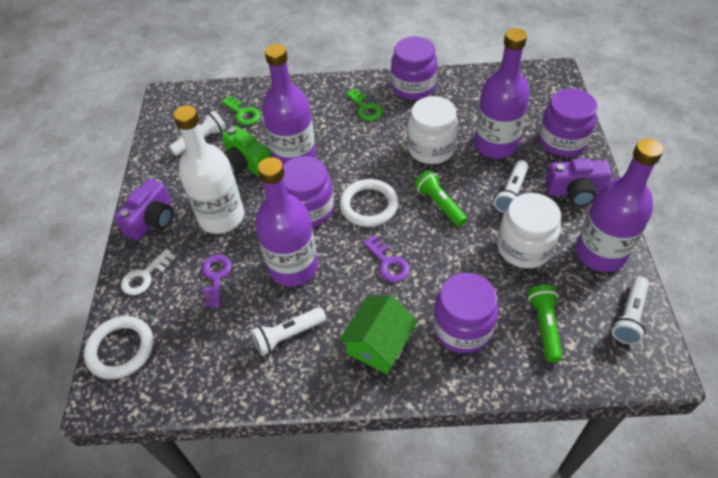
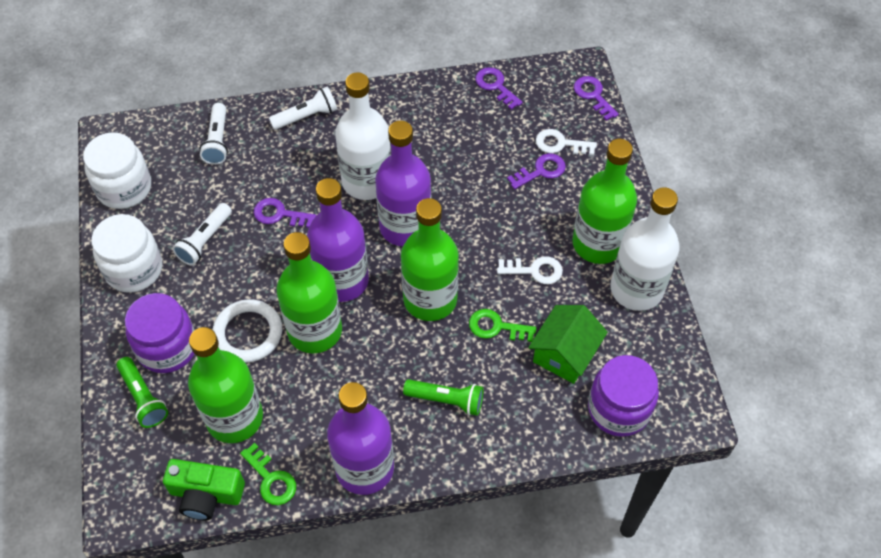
green bottle: 0 -> 4
purple bottle: 4 -> 3
purple camera: 2 -> 0
purple jar: 4 -> 2
purple key: 2 -> 4
white bottle: 1 -> 2
white flashlight: 4 -> 3
white key: 1 -> 2
white ring: 2 -> 1

